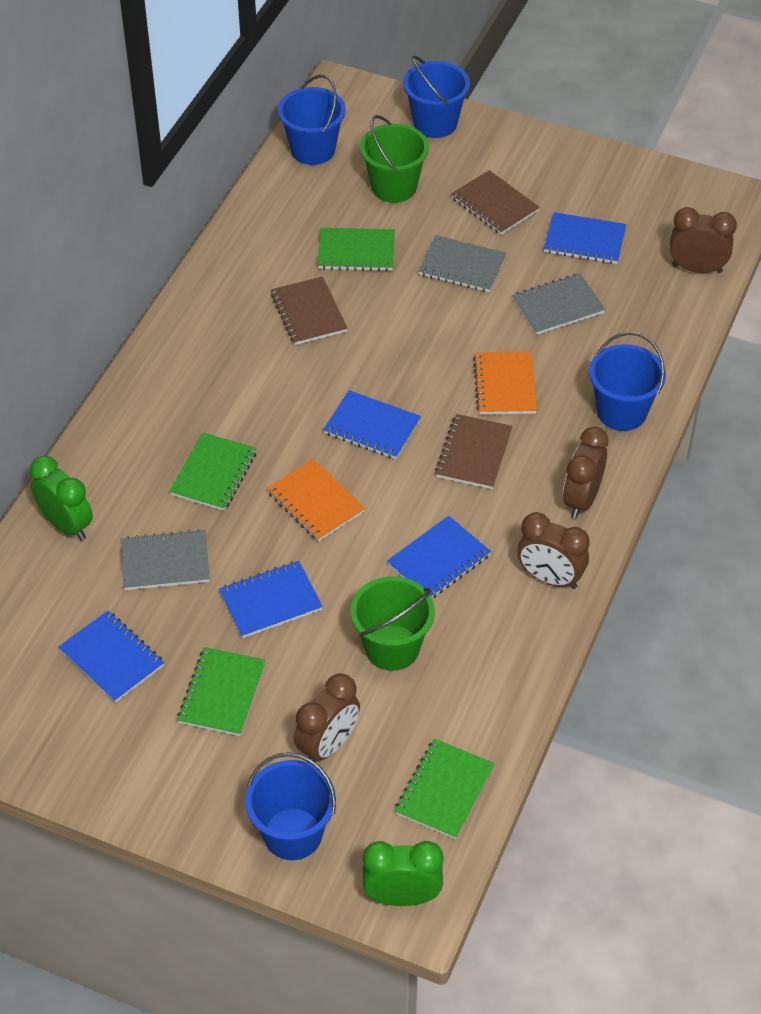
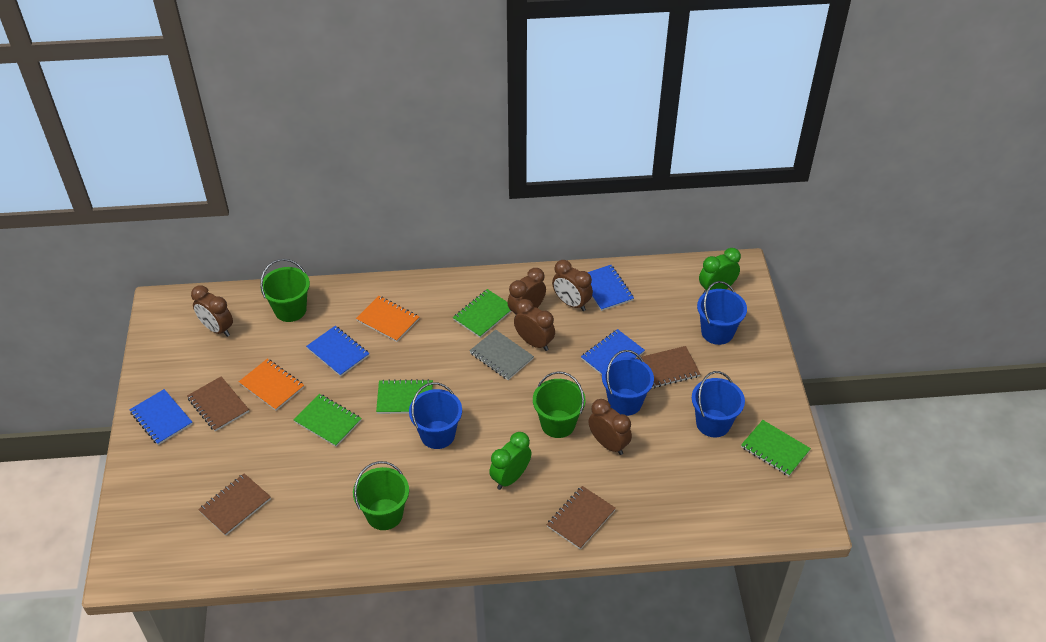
blue notebook: 5 -> 4
brown clock: 4 -> 5
brown notebook: 3 -> 4
green bucket: 2 -> 3
grey notebook: 3 -> 1

